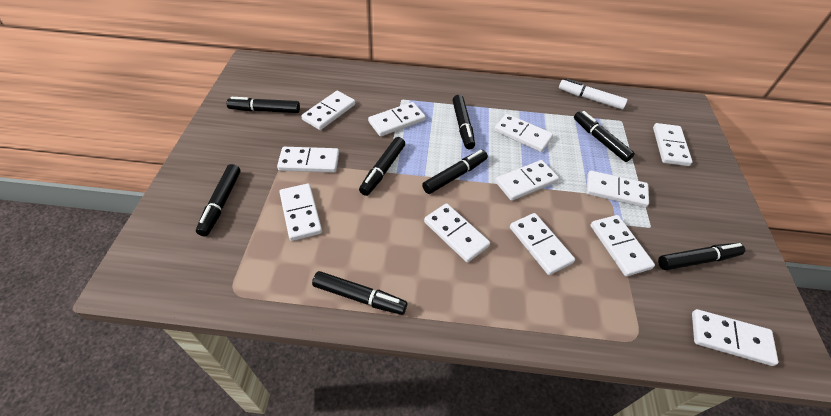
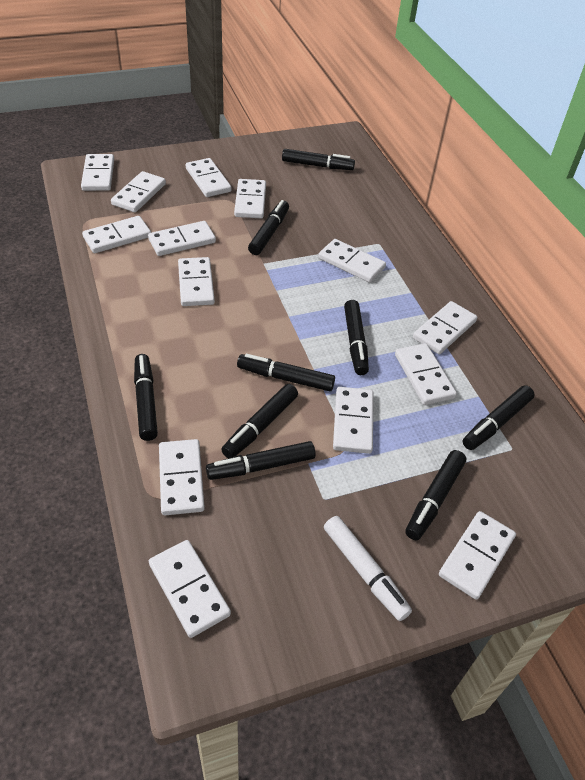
black marker: 8 -> 9
white domino: 12 -> 14

